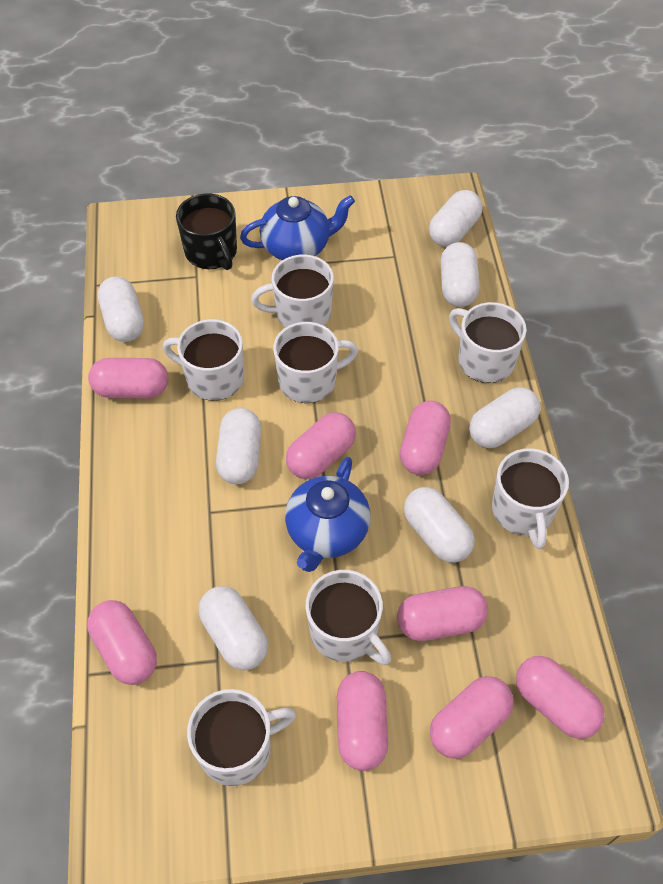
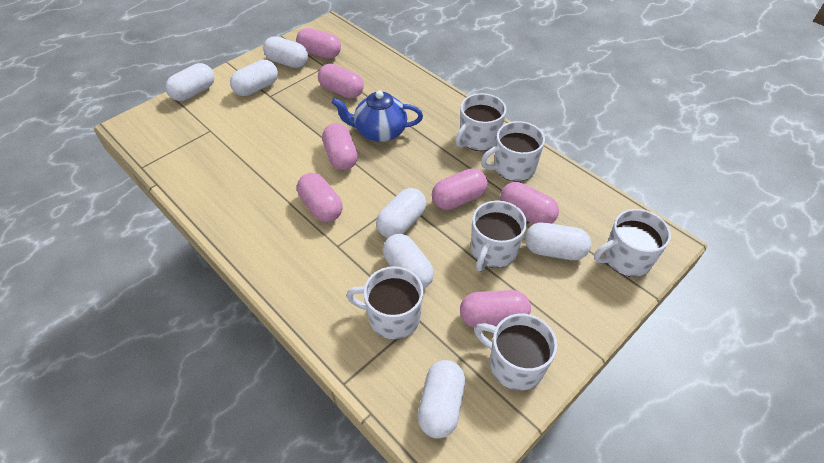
black mug: 1 -> 0
blue teapot: 2 -> 1
pink capsule: 8 -> 7
white mug: 7 -> 6

